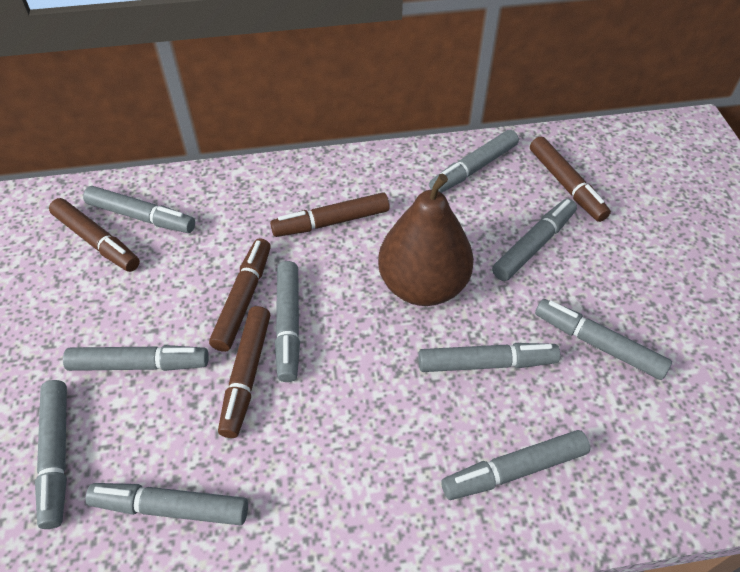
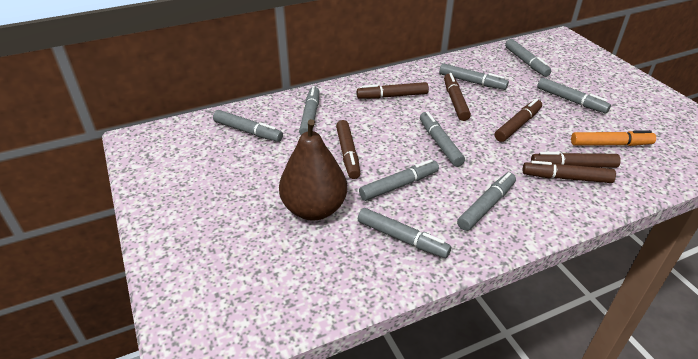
brown marker: 5 -> 6
grey marker: 10 -> 9
orange marker: 0 -> 1

